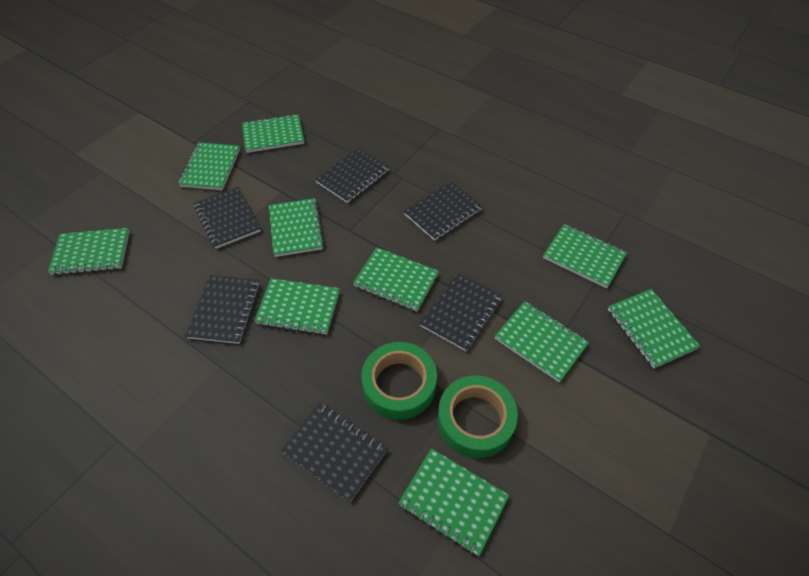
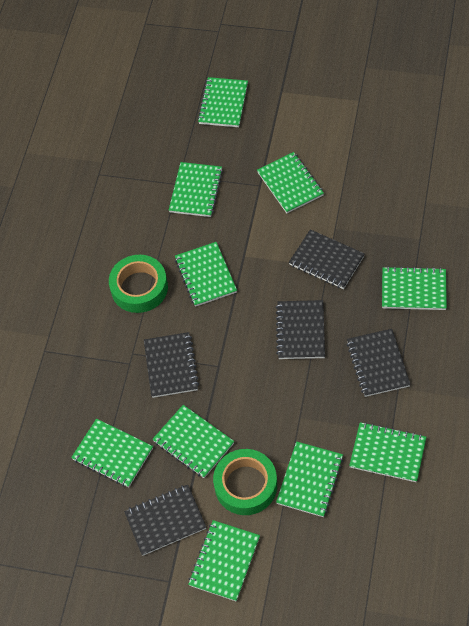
black notebook: 6 -> 5

